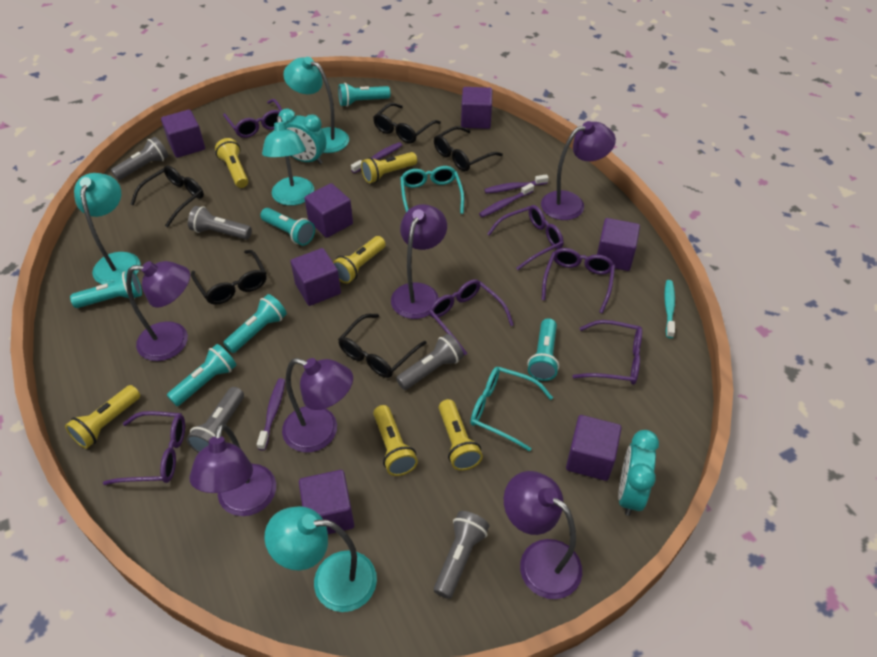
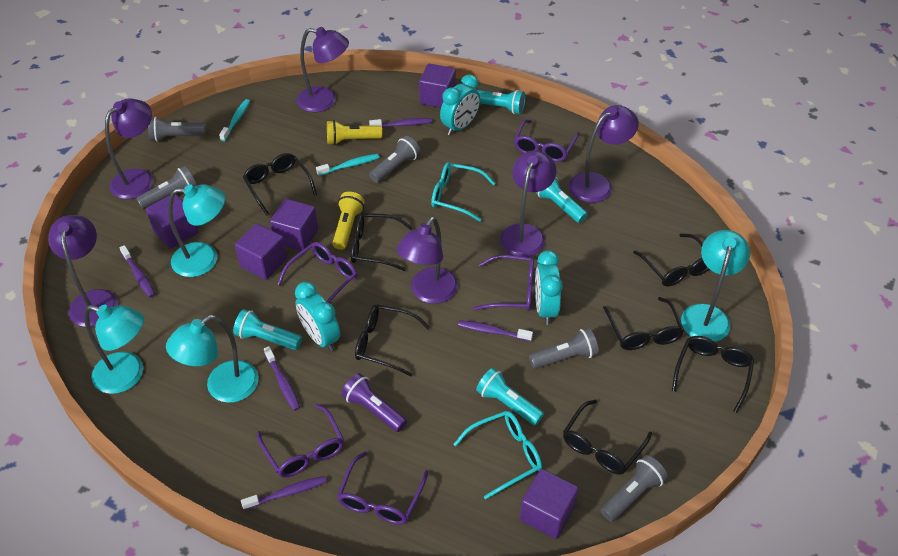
black glasses: 5 -> 7
purple cube: 7 -> 5
purple flashlight: 0 -> 1
purple glasses: 6 -> 5
purple toothbrush: 4 -> 5
turquoise clock: 2 -> 3
turquoise flashlight: 6 -> 4
turquoise toothbrush: 1 -> 2
yellow flashlight: 6 -> 2

